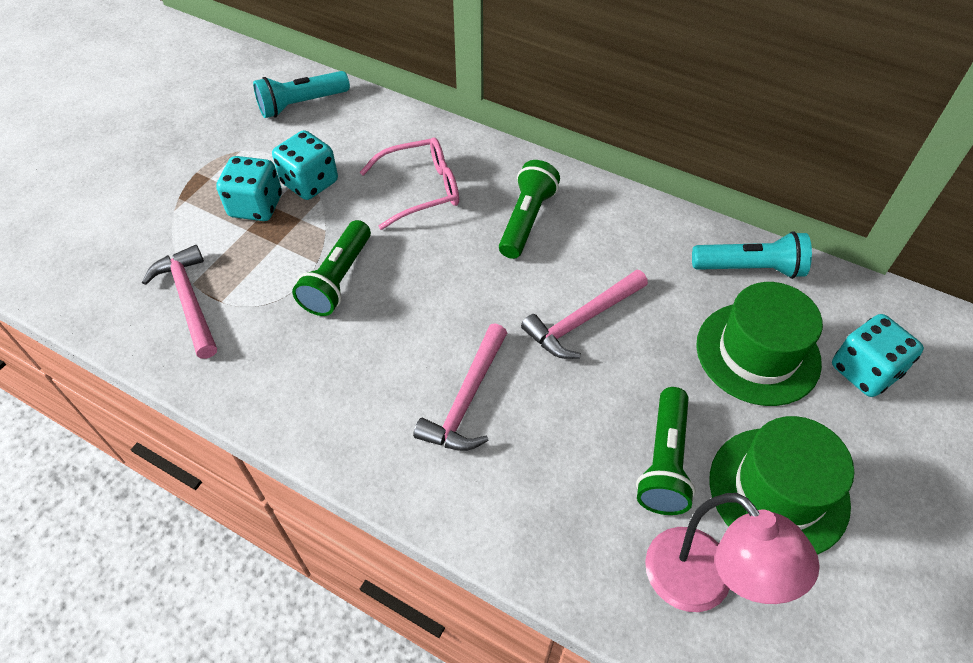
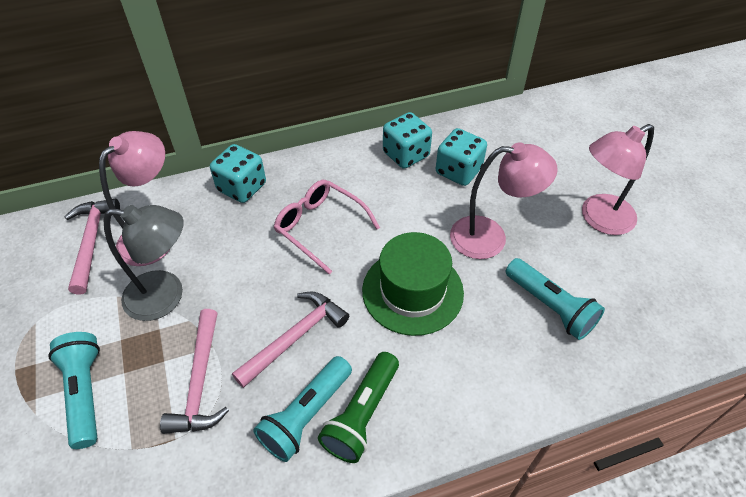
green flashlight: 3 -> 1
green hat: 2 -> 1
grey lamp: 0 -> 1
pink lamp: 1 -> 3
turquoise flashlight: 2 -> 3

